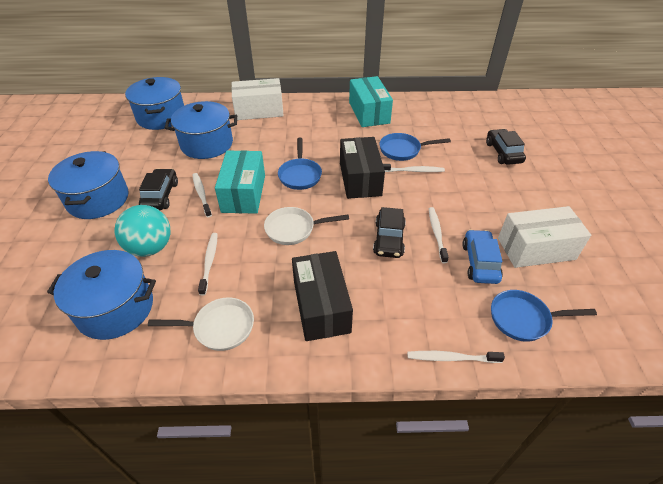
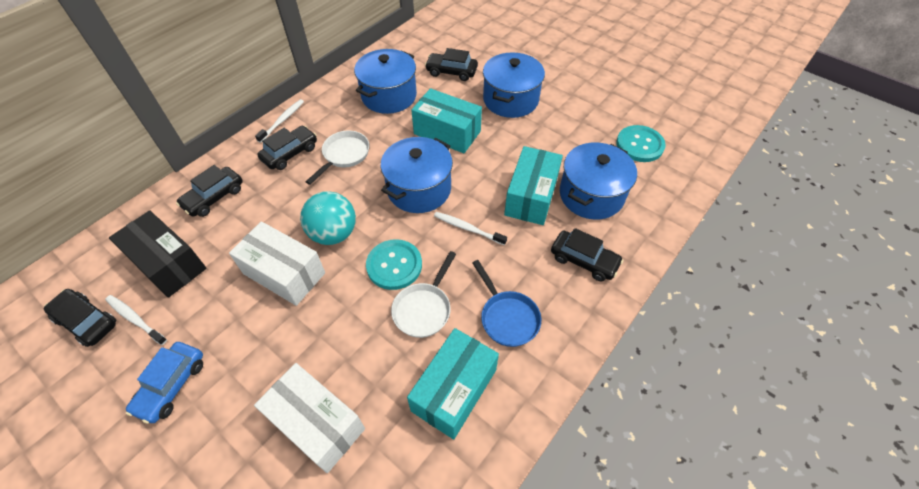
black box: 2 -> 1
black car: 3 -> 5
blue pan: 3 -> 1
turquoise box: 2 -> 3
turquoise button: 0 -> 2
white toothbrush: 5 -> 3

